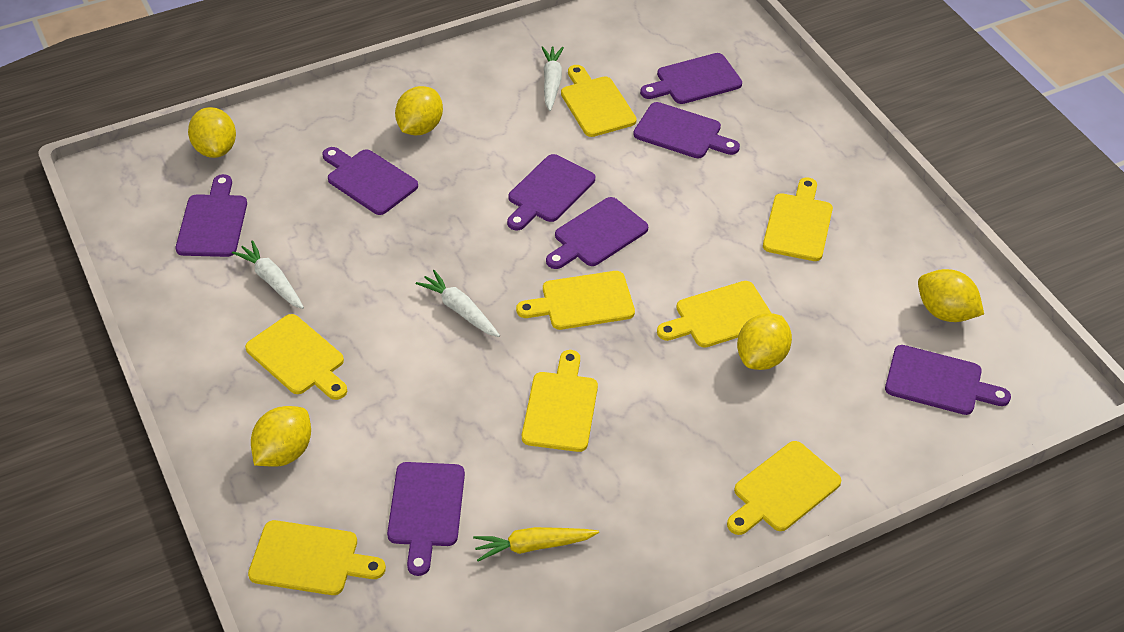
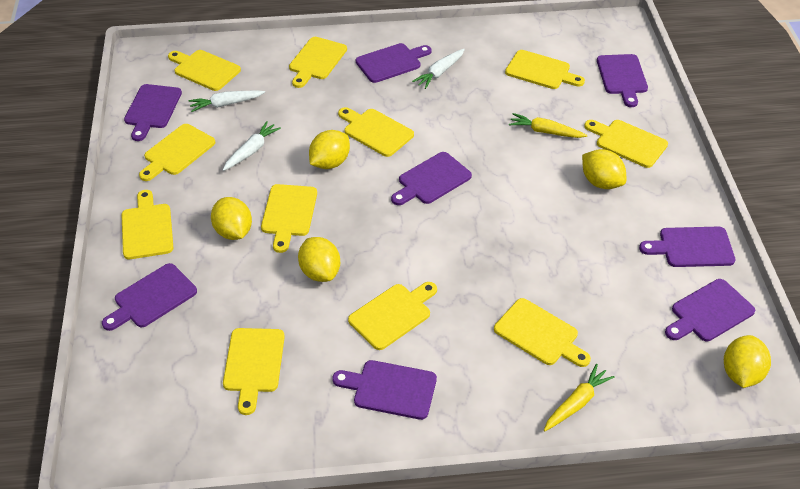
yellow carrot: 1 -> 2
yellow cutting board: 8 -> 11

